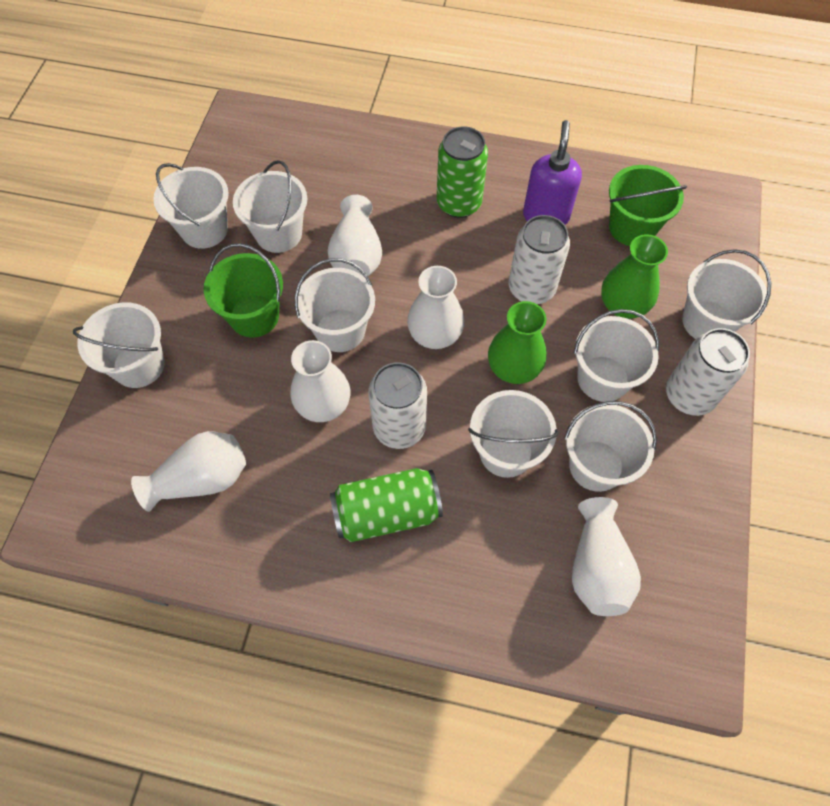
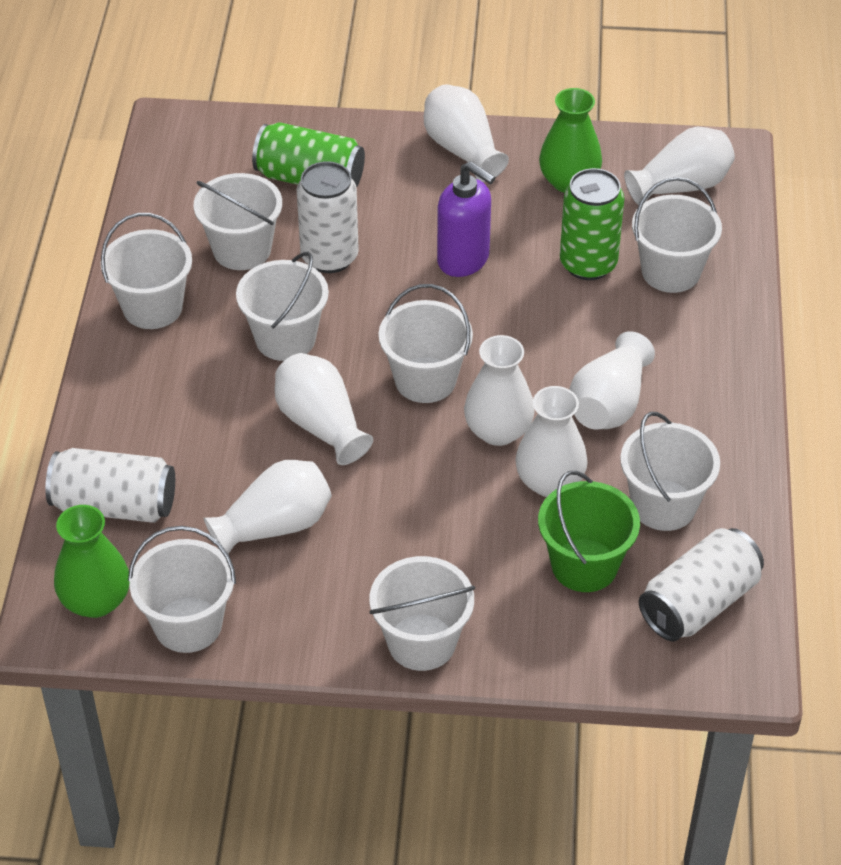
green bucket: 2 -> 1
white vase: 5 -> 7

